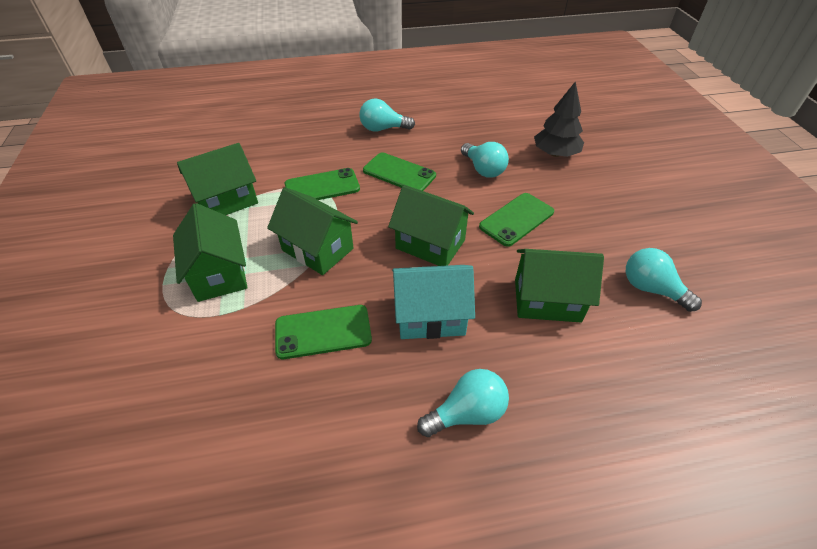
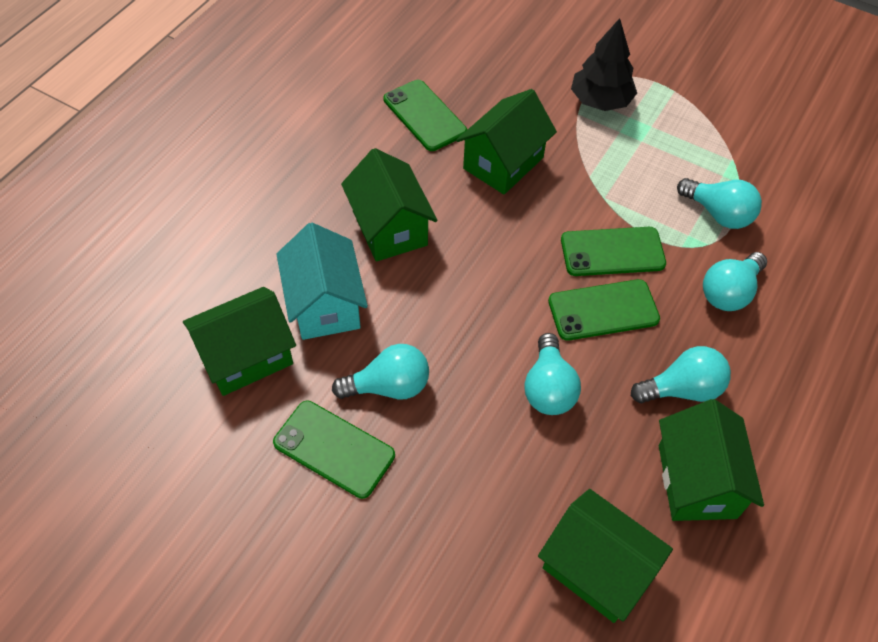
turquoise light bulb: 4 -> 5

